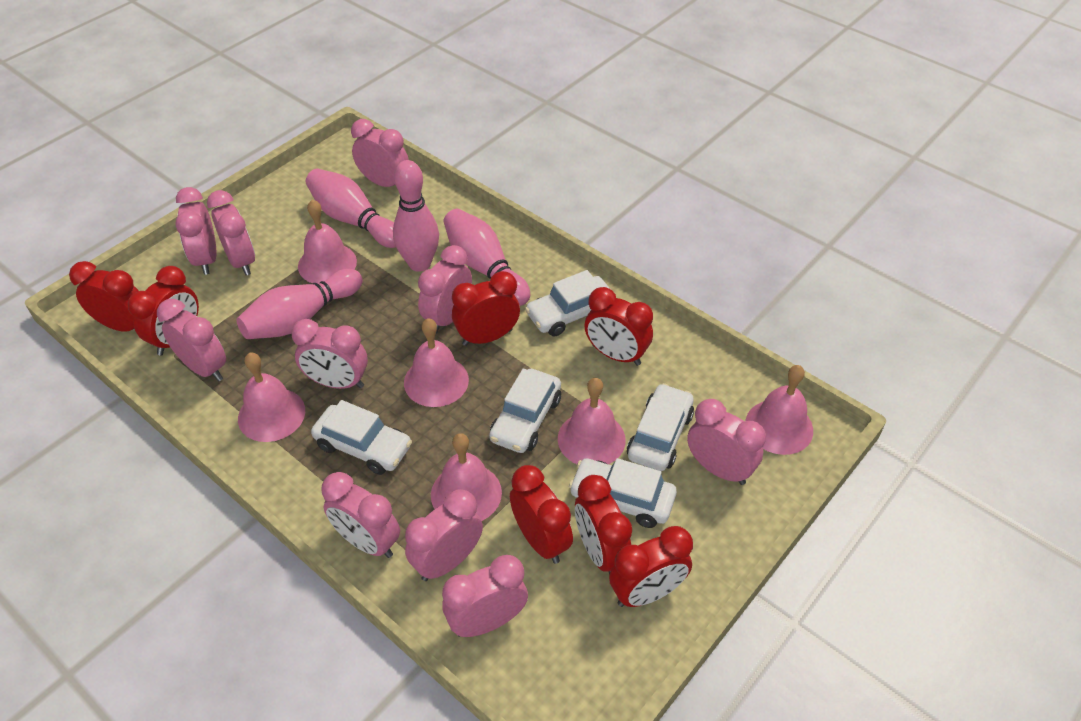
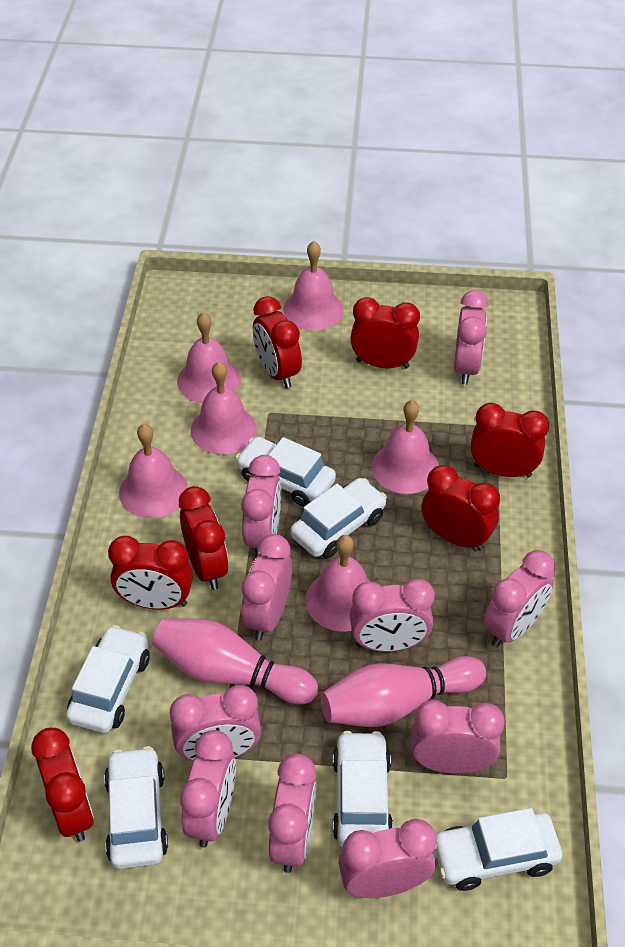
pink bowling pin: 4 -> 2
white car: 5 -> 6

